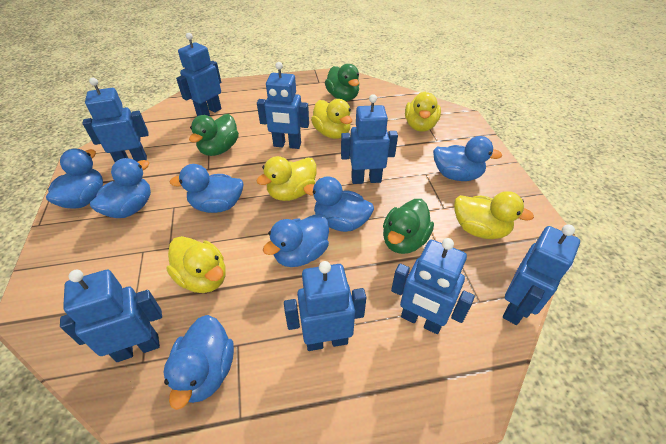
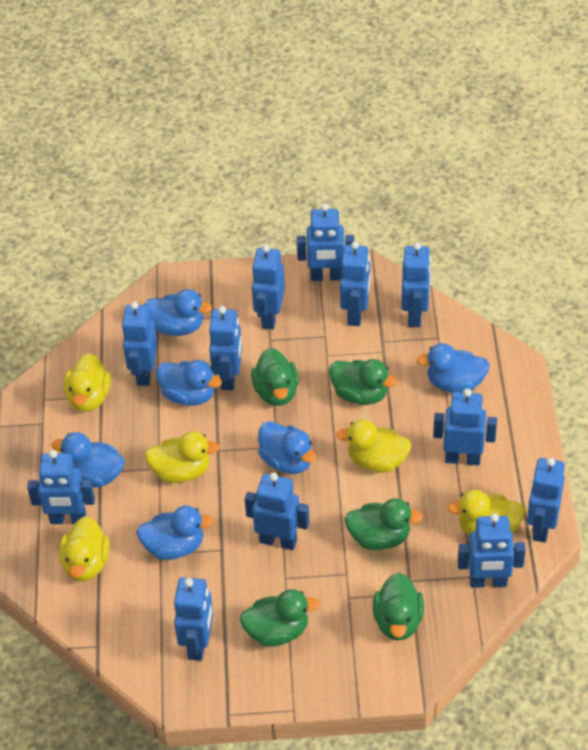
blue duck: 7 -> 6
blue robot: 8 -> 12
green duck: 3 -> 5

